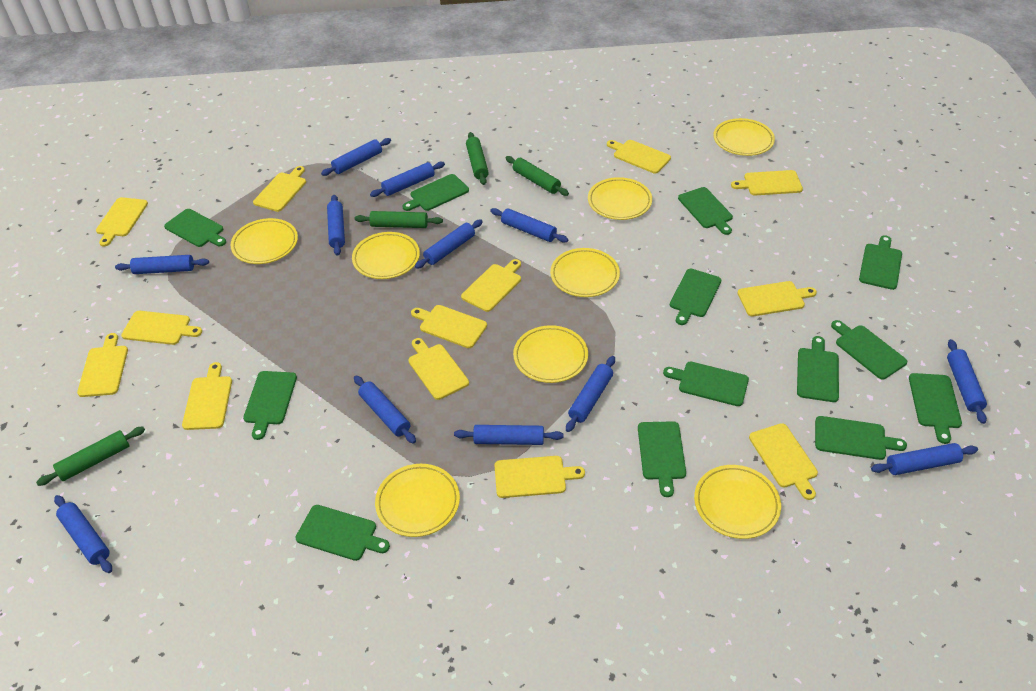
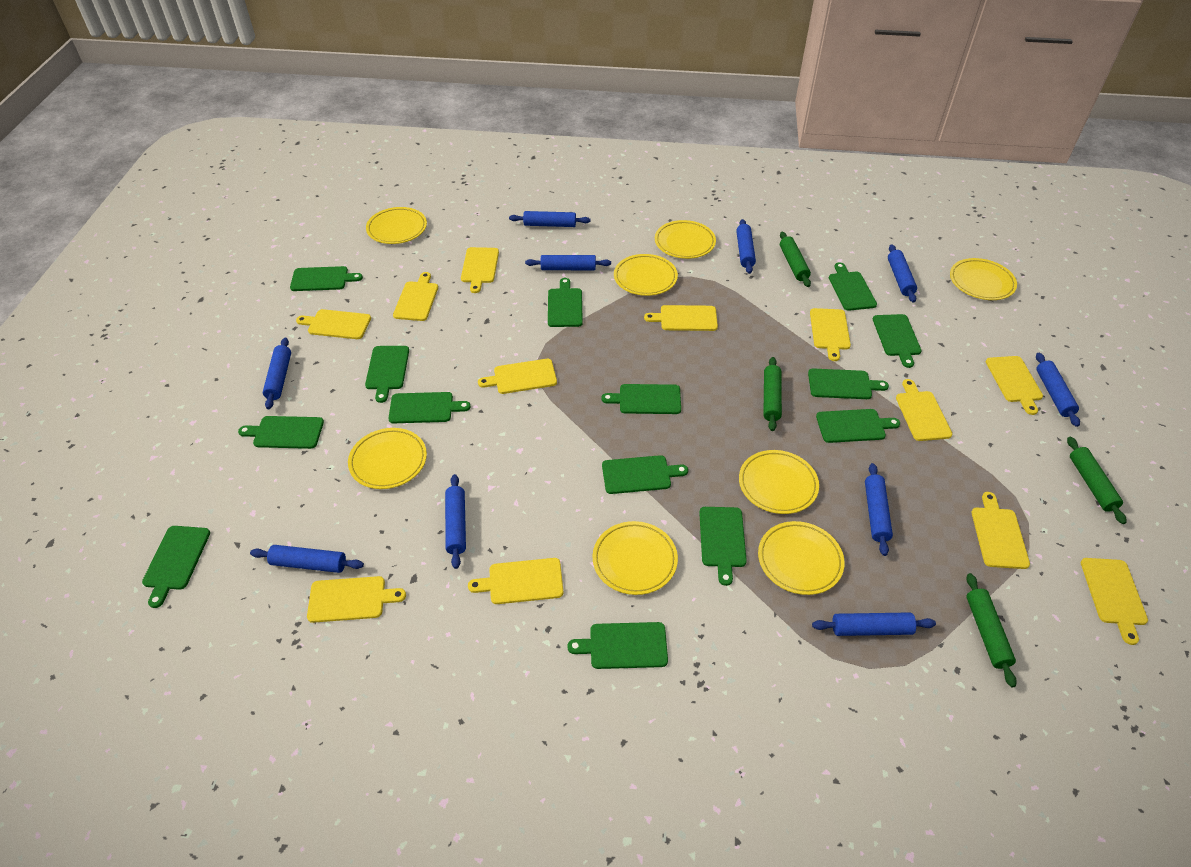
blue rolling pin: 12 -> 10
green cutting board: 13 -> 14
yellow cutting board: 13 -> 12

